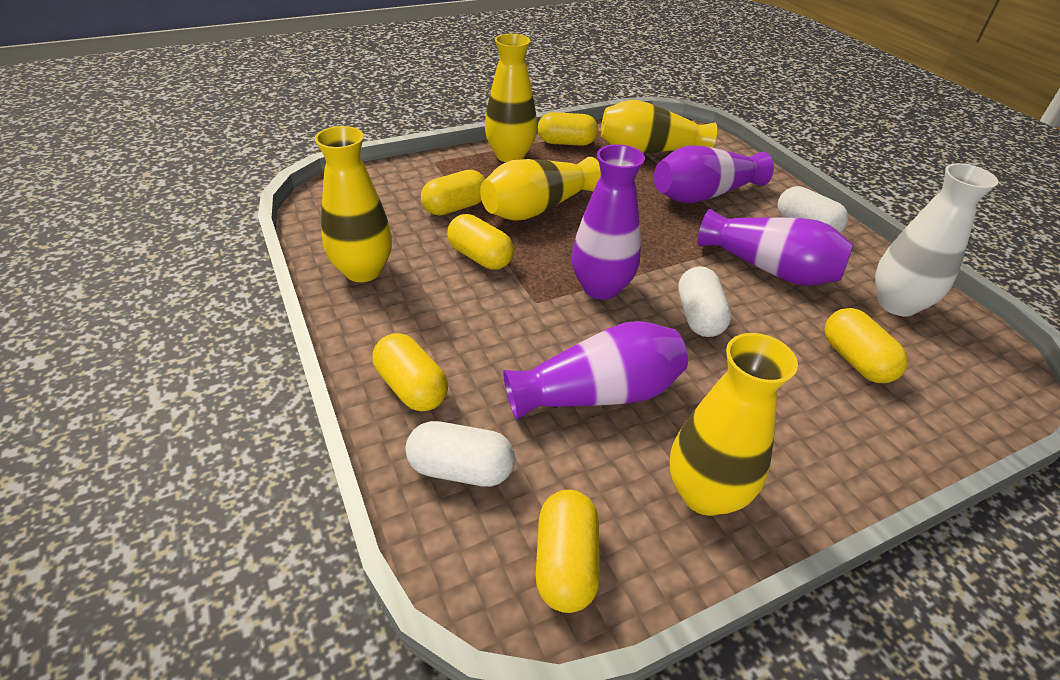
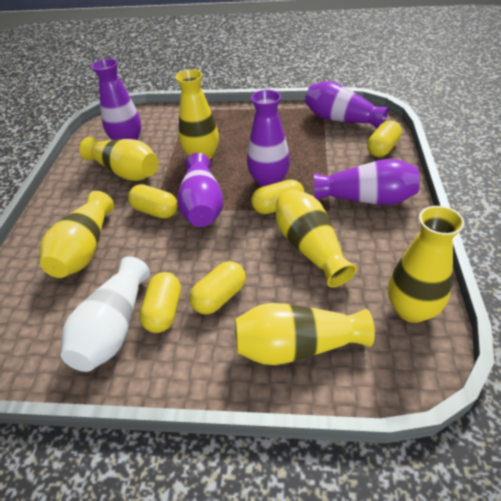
purple vase: 4 -> 5
white capsule: 3 -> 0
yellow capsule: 6 -> 5
yellow vase: 5 -> 6

